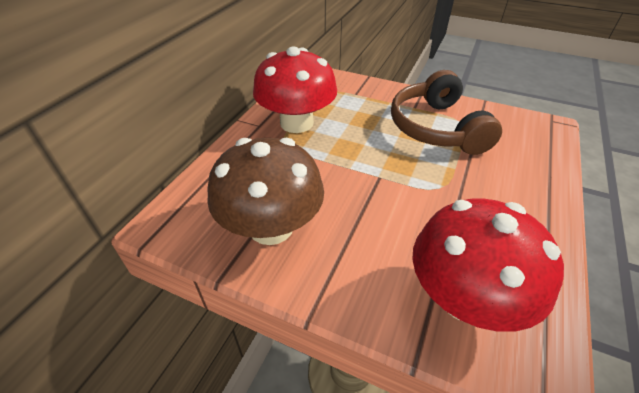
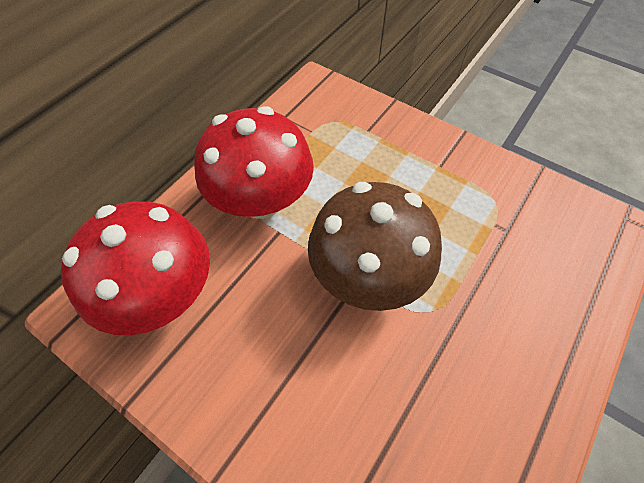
brown headphones: 1 -> 0

